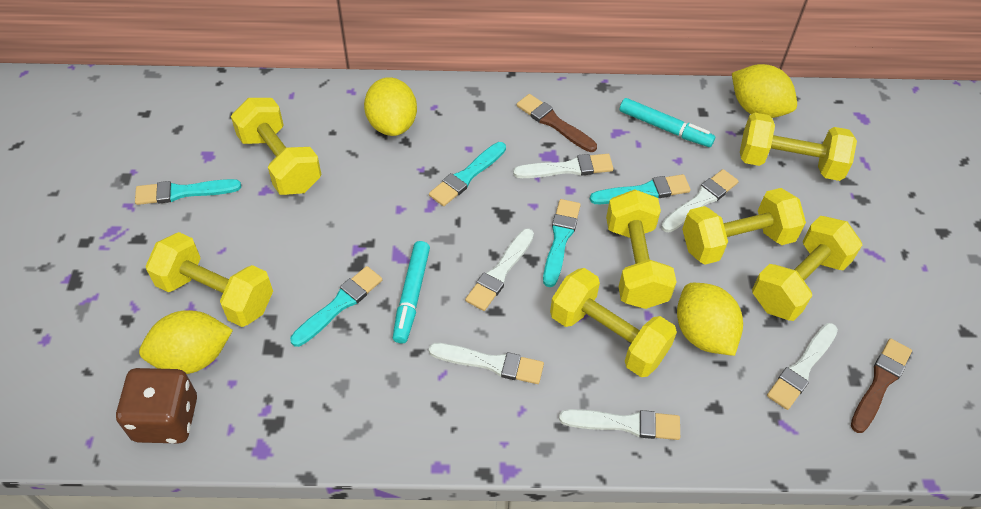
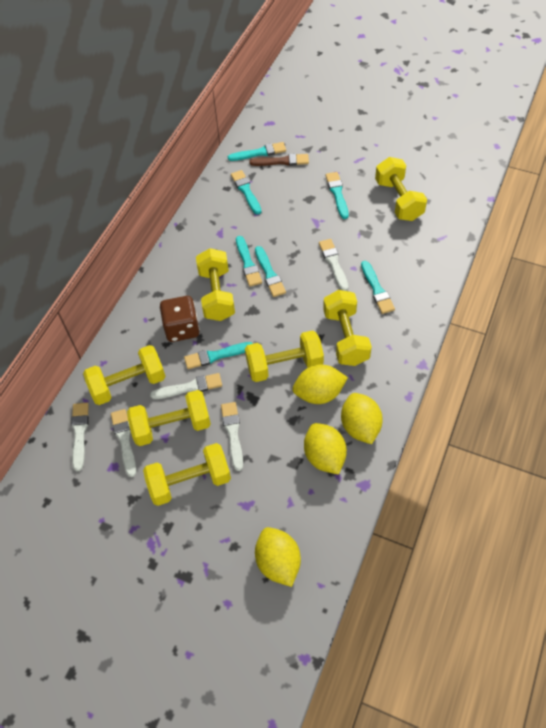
brown brush: 2 -> 1
turquoise brush: 5 -> 7
turquoise marker: 2 -> 0
white brush: 6 -> 5

